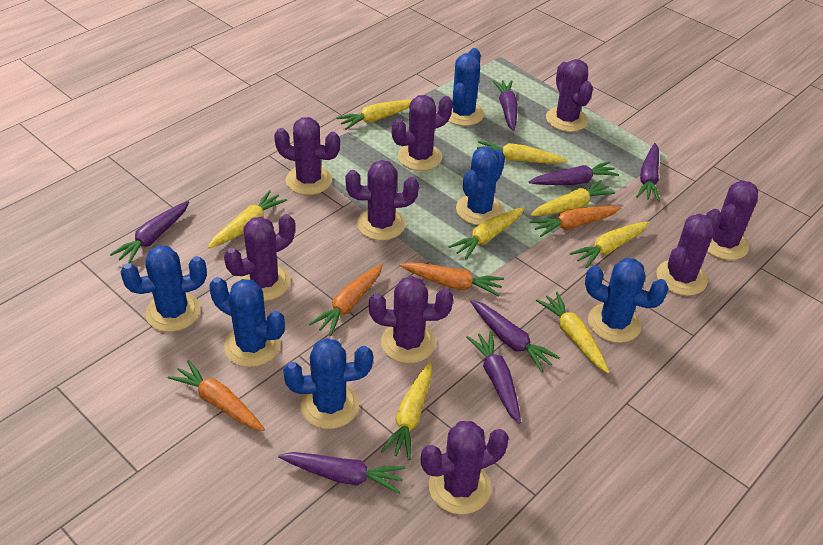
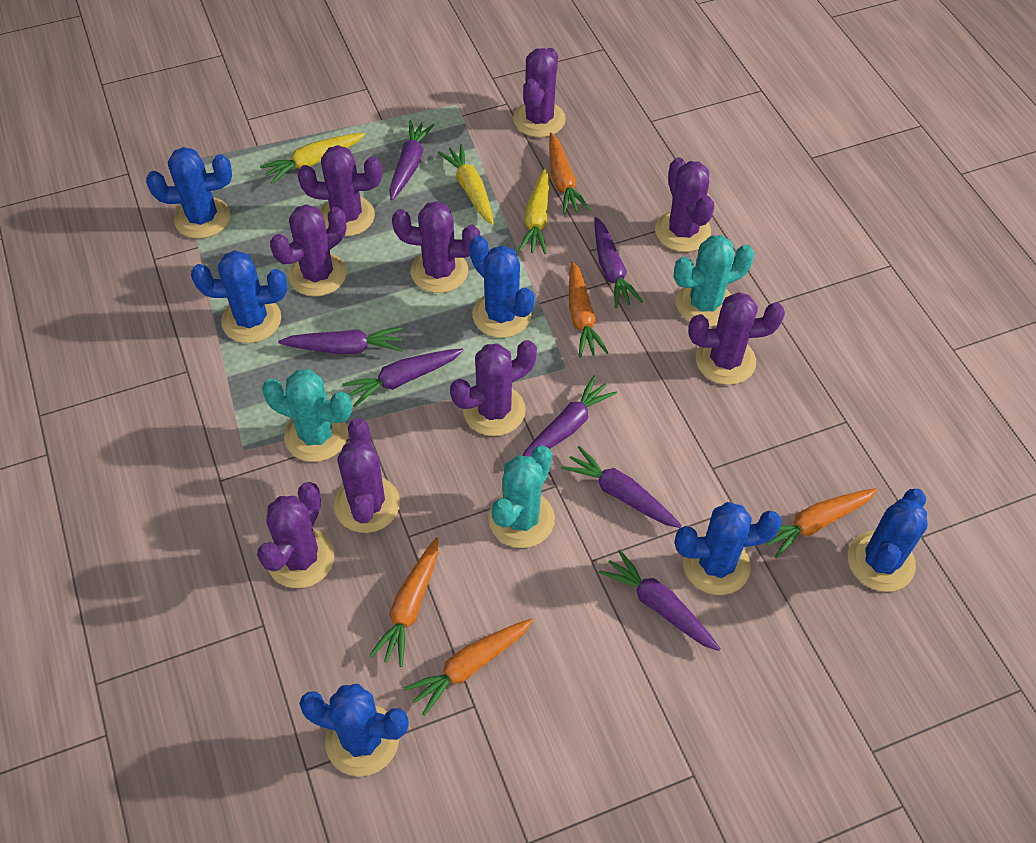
orange carrot: 4 -> 5
turquoise cactus: 0 -> 3
yellow carrot: 8 -> 3

